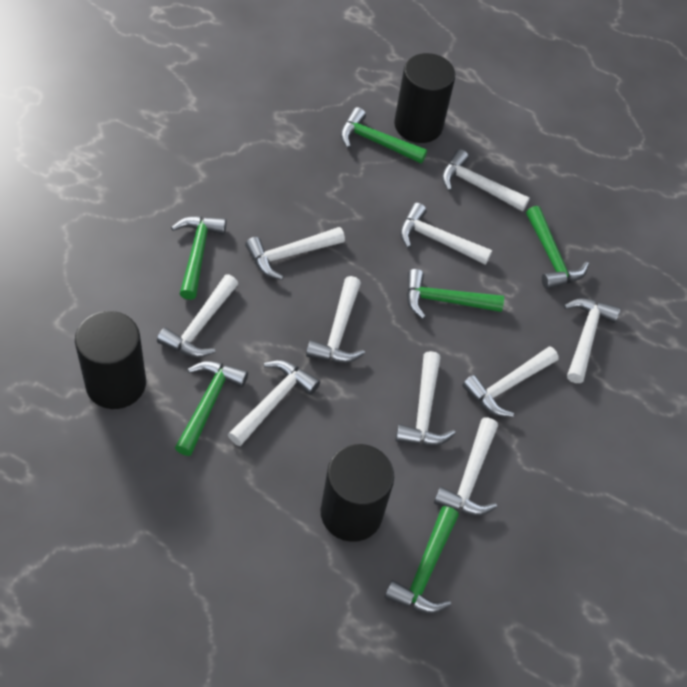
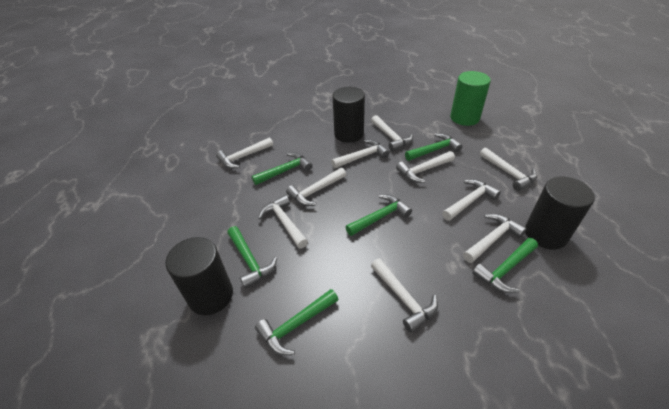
green cylinder: 0 -> 1

